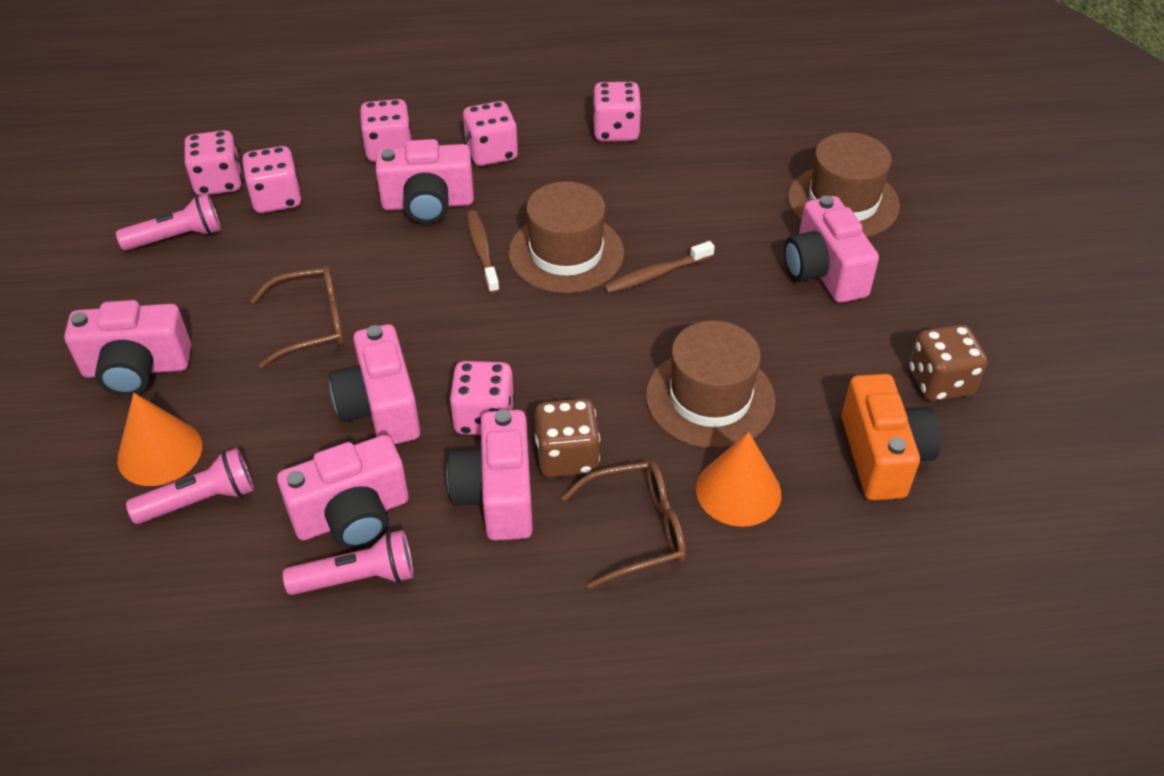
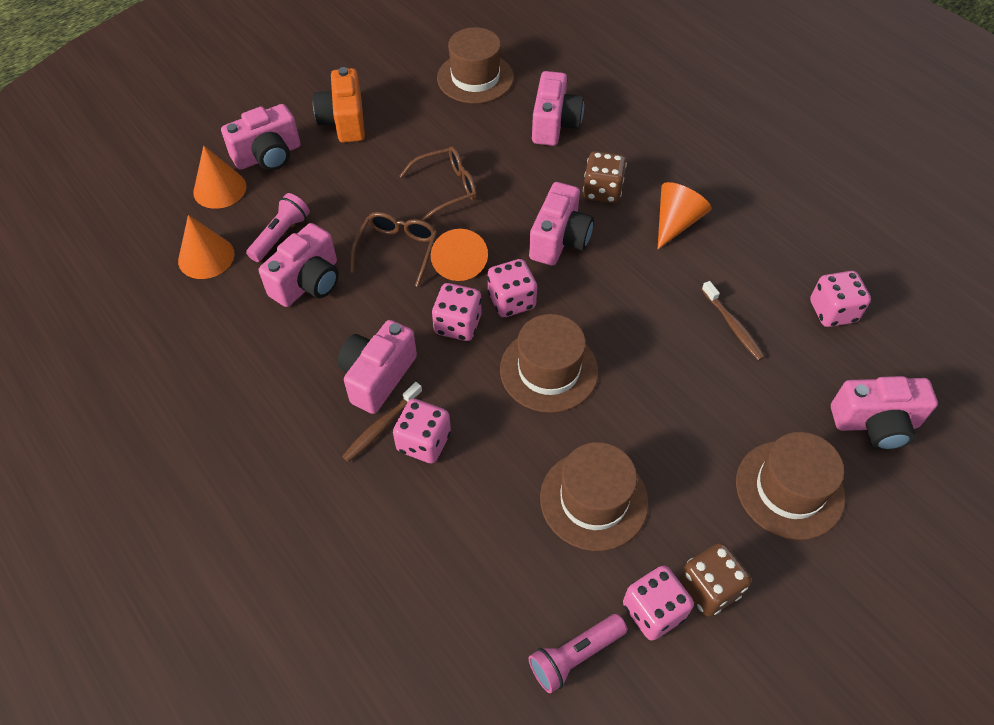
brown hat: 3 -> 4
orange cone: 2 -> 4
pink dice: 6 -> 5
pink flashlight: 3 -> 2

